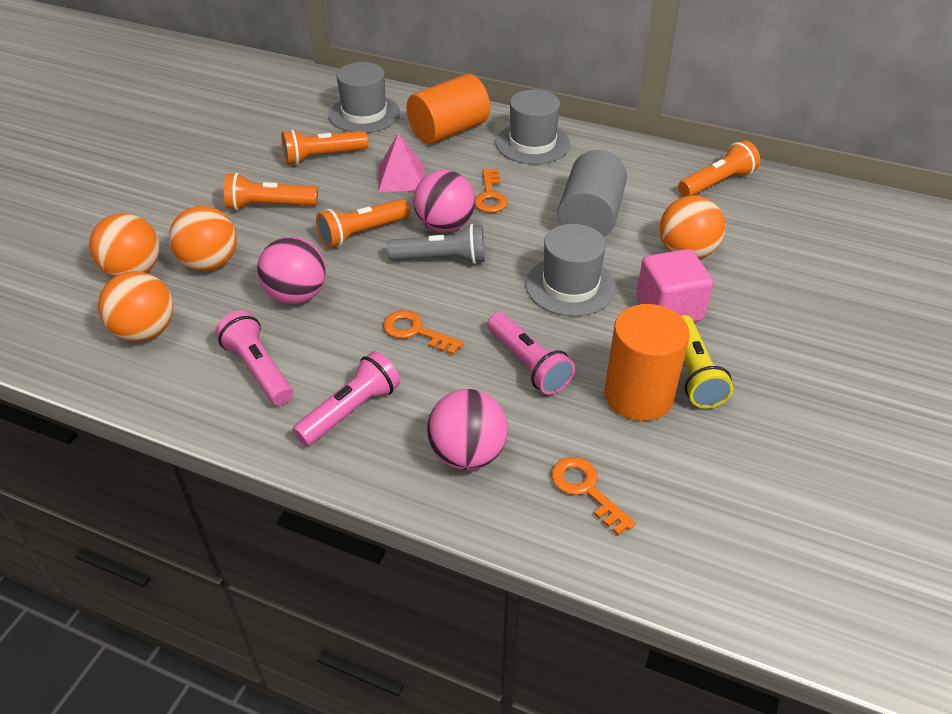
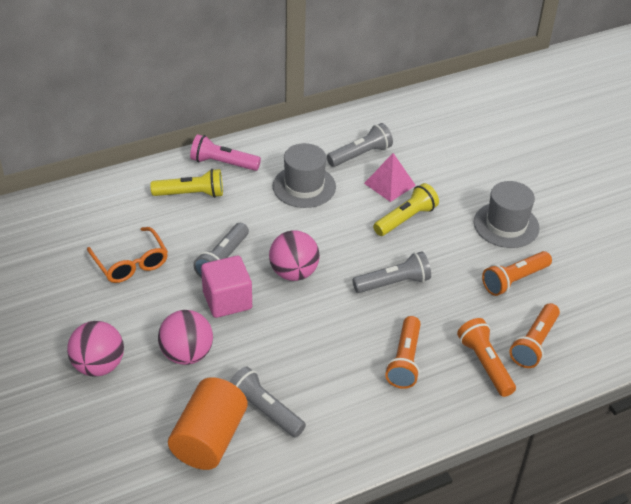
grey cylinder: 1 -> 0
grey flashlight: 1 -> 4
grey hat: 3 -> 2
orange ball: 4 -> 0
orange cylinder: 2 -> 1
orange glasses: 0 -> 1
orange key: 3 -> 0
pink flashlight: 3 -> 1
yellow flashlight: 1 -> 2

